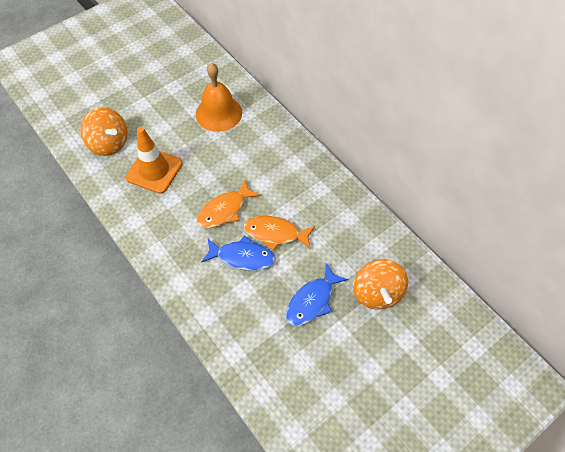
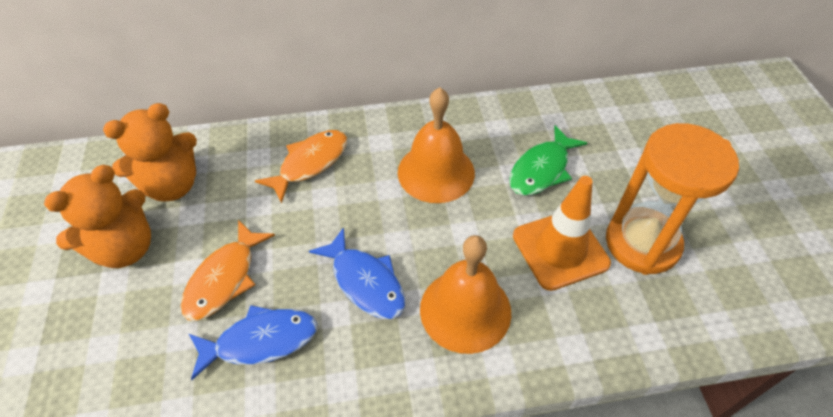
green fish: 0 -> 1
orange bell: 1 -> 2
orange hourglass: 0 -> 1
orange spinning top: 2 -> 0
orange teddy bear: 0 -> 2

